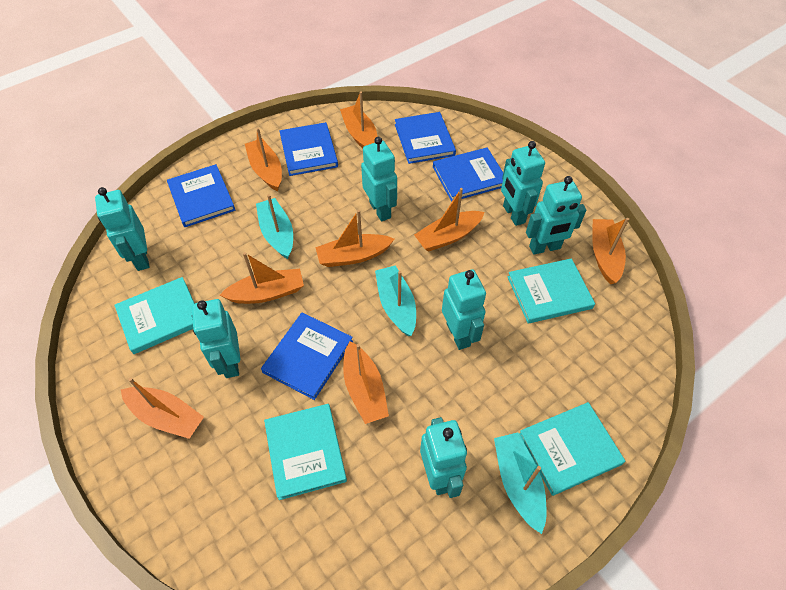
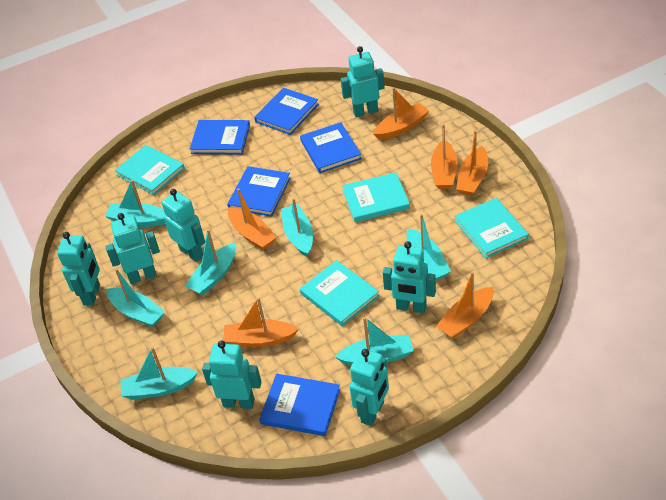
orange boat: 8 -> 6
turquoise boat: 3 -> 7

